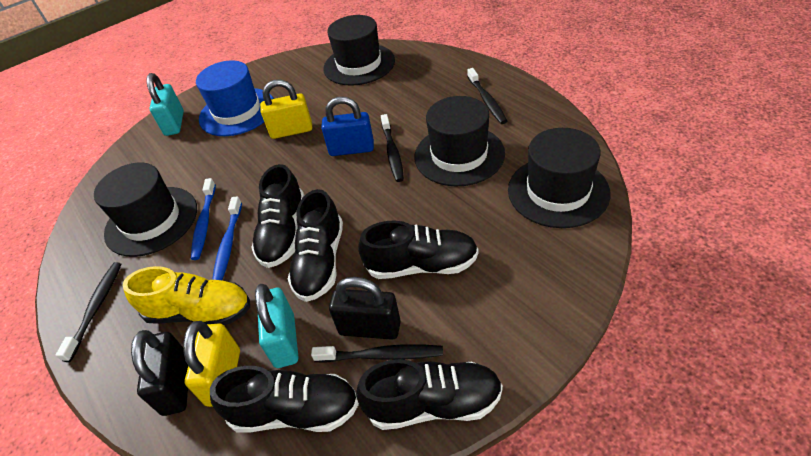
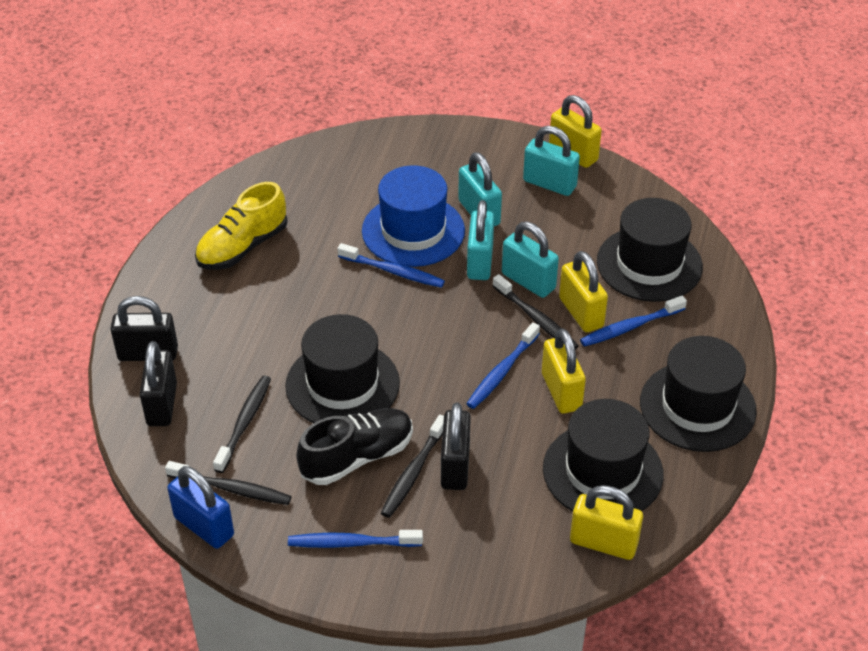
black padlock: 2 -> 3
black shoe: 5 -> 1
blue toothbrush: 2 -> 4
turquoise padlock: 2 -> 4
yellow padlock: 2 -> 4

